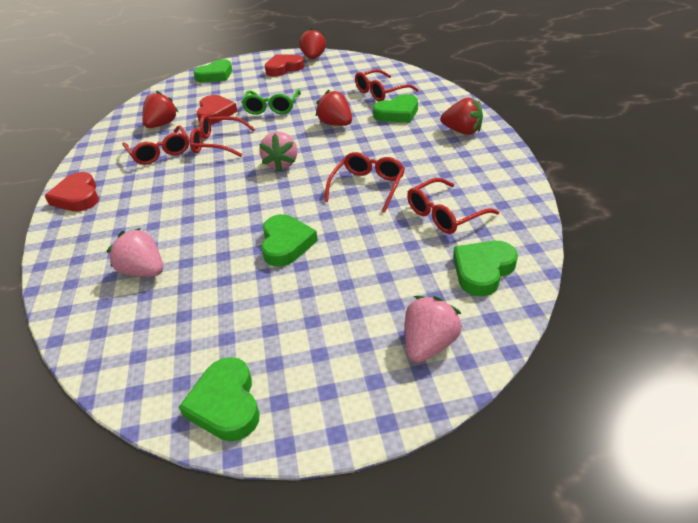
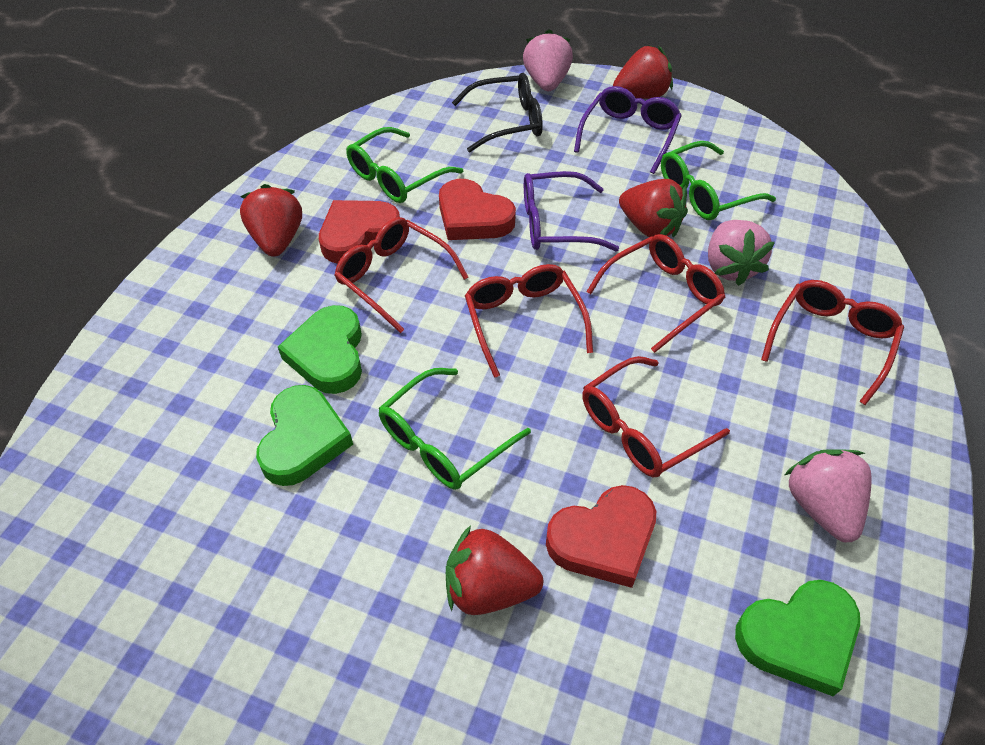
black glasses: 0 -> 1
green glasses: 1 -> 3
green heart: 5 -> 3
purple glasses: 0 -> 2

